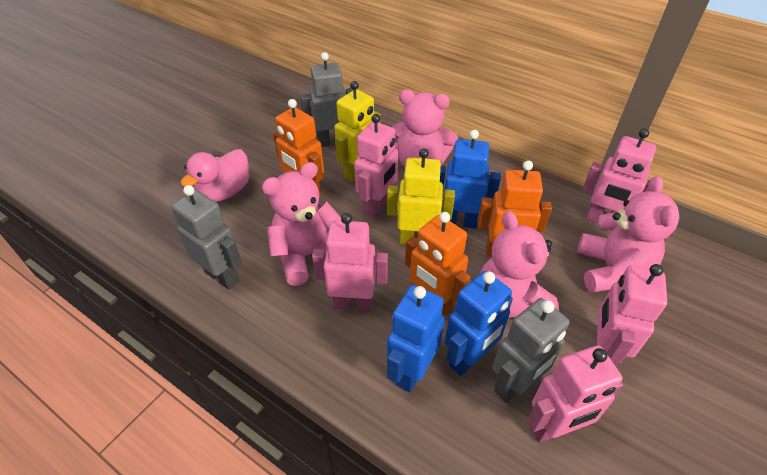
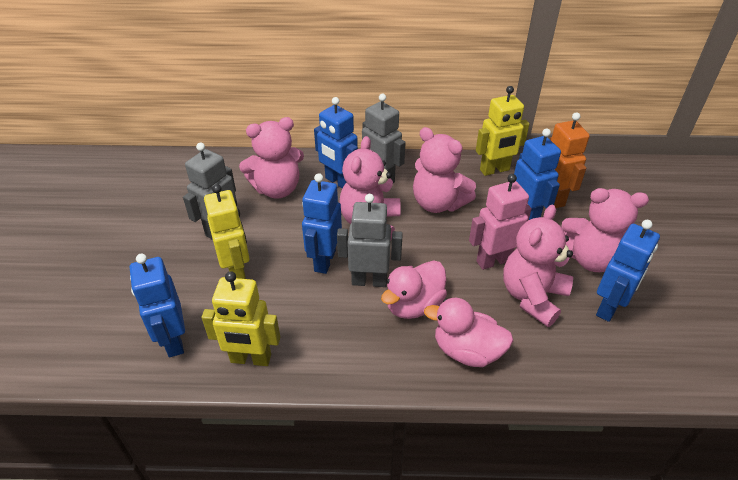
blue robot: 3 -> 5
orange robot: 3 -> 1
pink duck: 1 -> 2
pink robot: 5 -> 1
pink teddy bear: 4 -> 5
yellow robot: 2 -> 3

